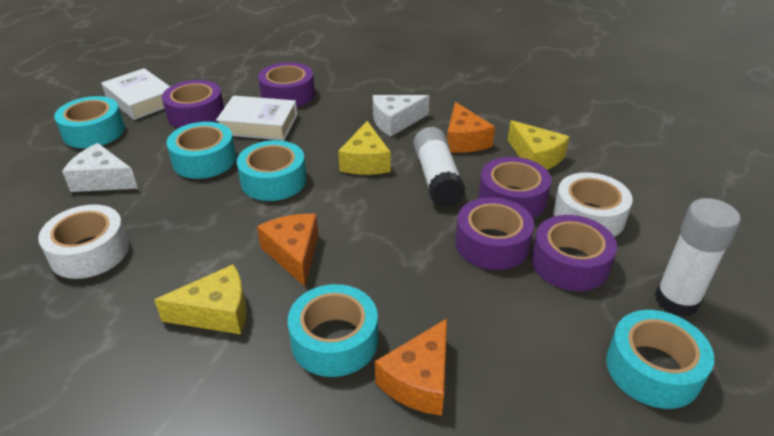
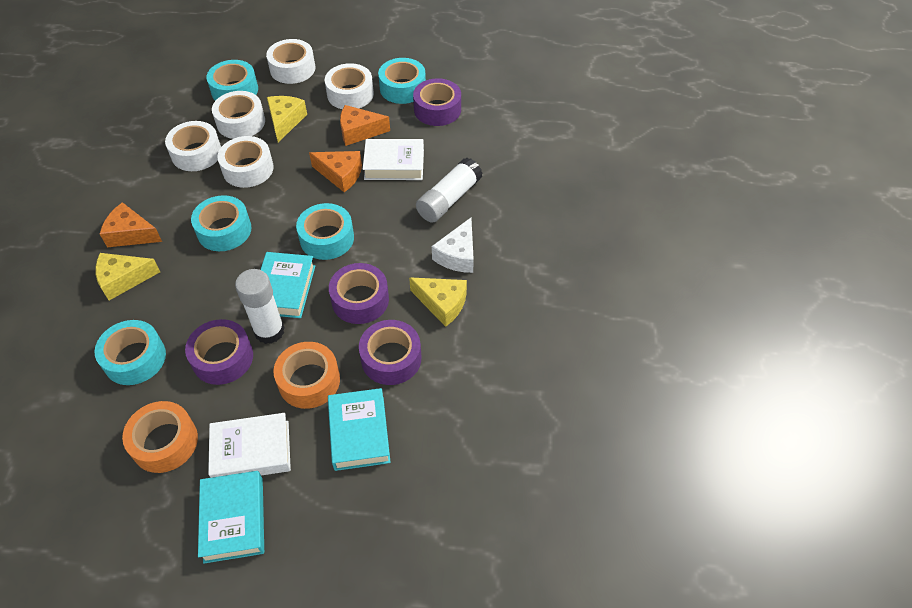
orange tape: 0 -> 2
purple tape: 5 -> 4
turquoise book: 0 -> 3
white cheese: 2 -> 1
white tape: 2 -> 5

